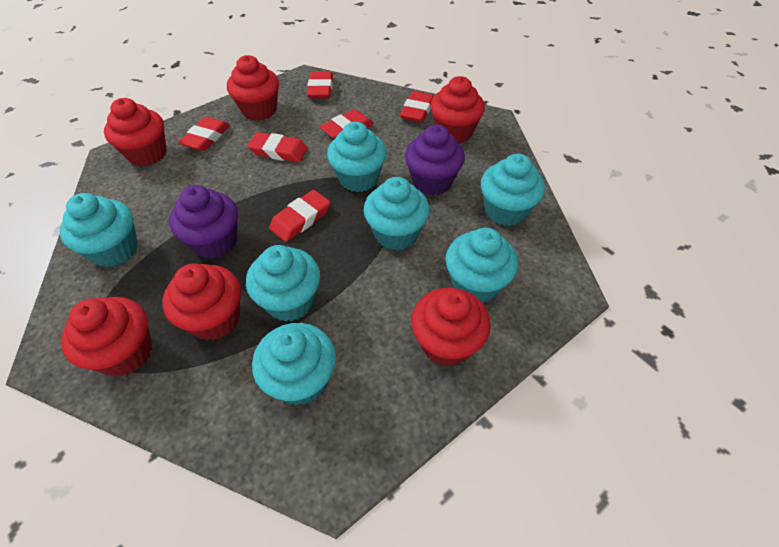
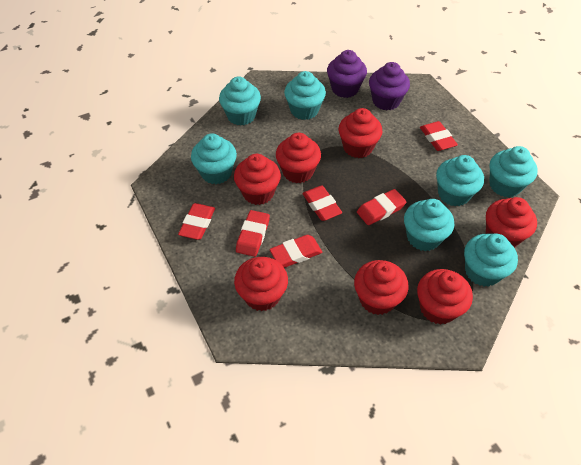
red cupcake: 6 -> 7

